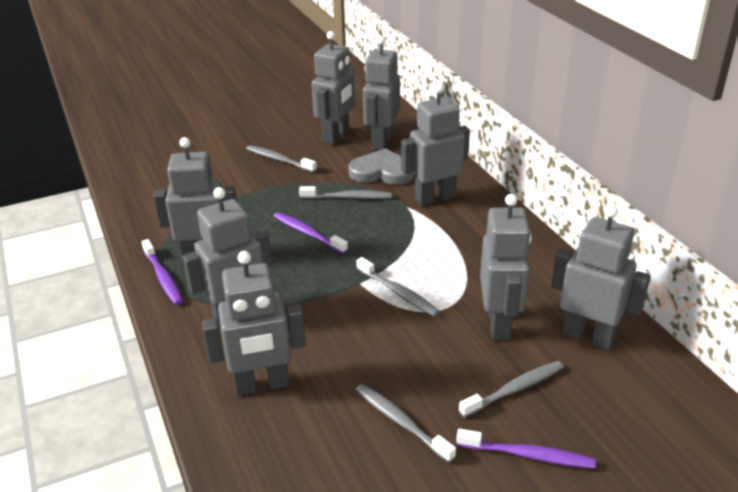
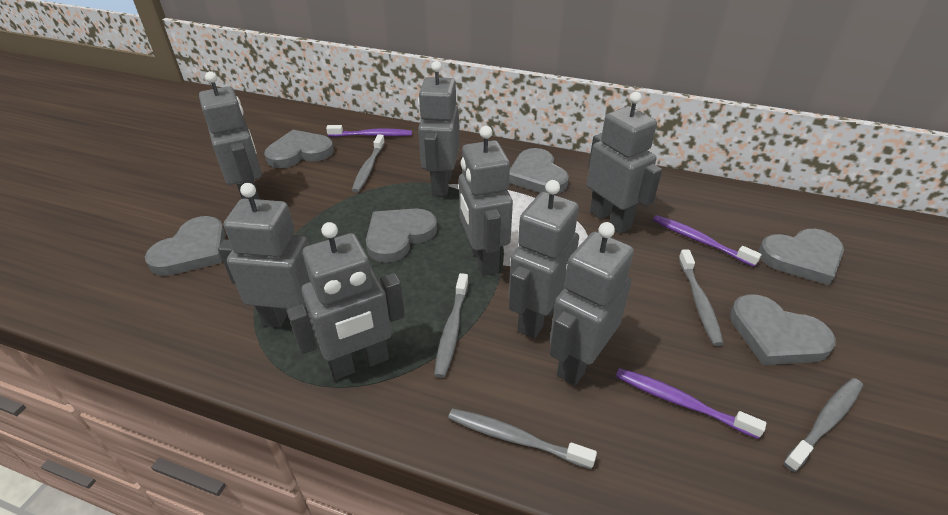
grey heart: 1 -> 6

